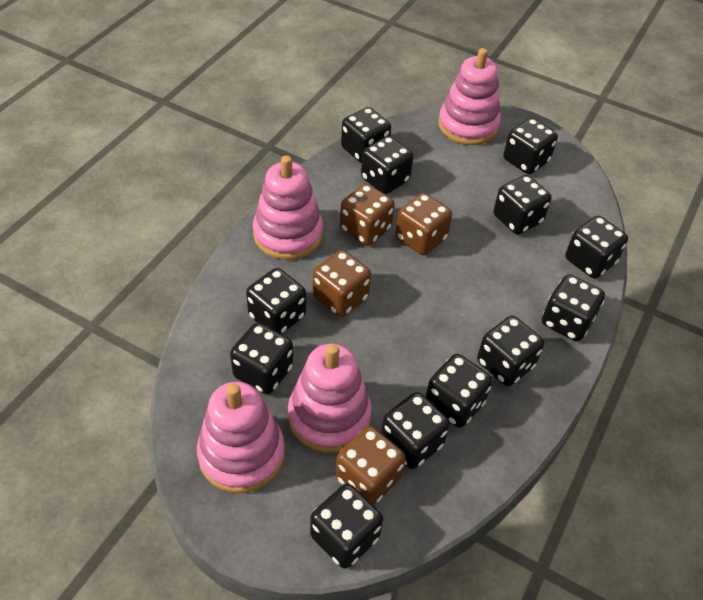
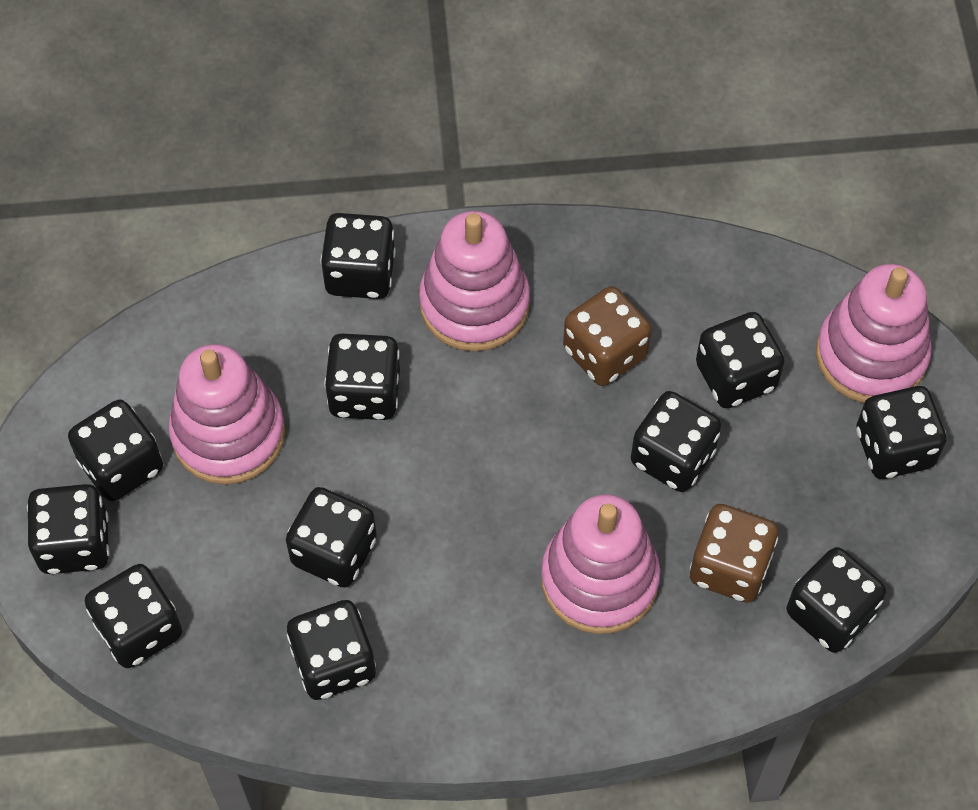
black dice: 12 -> 11
brown dice: 4 -> 2

